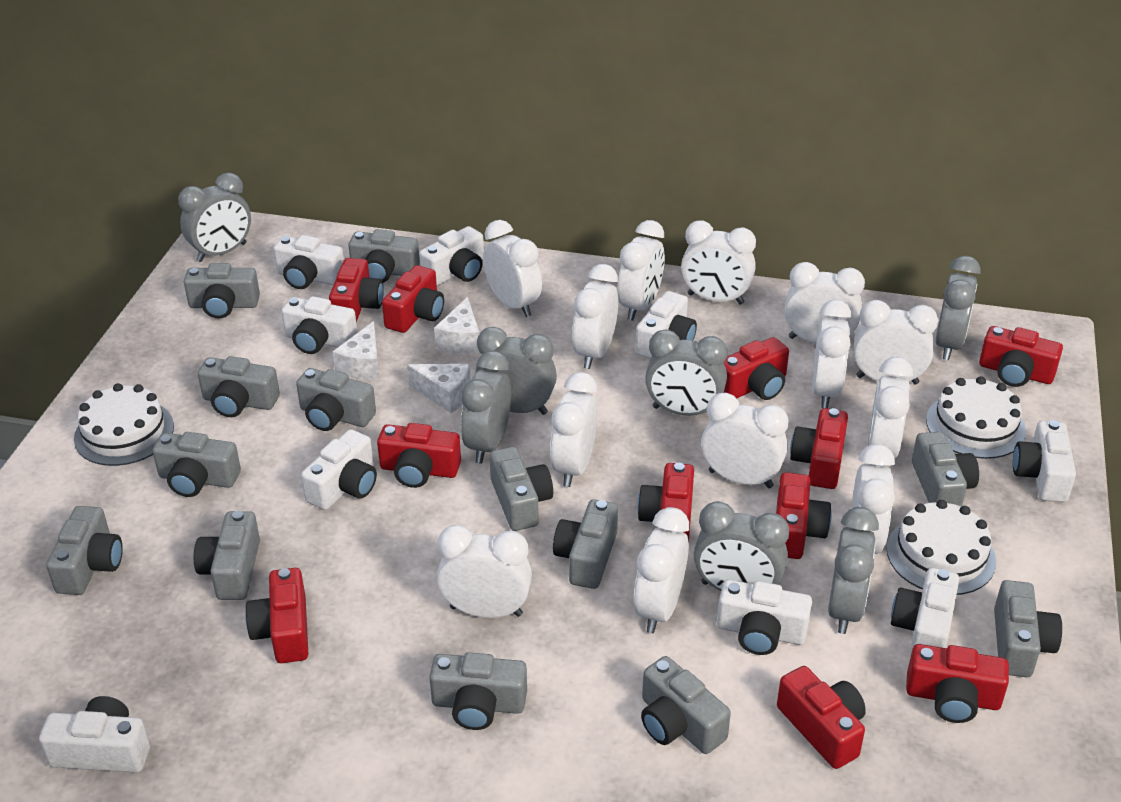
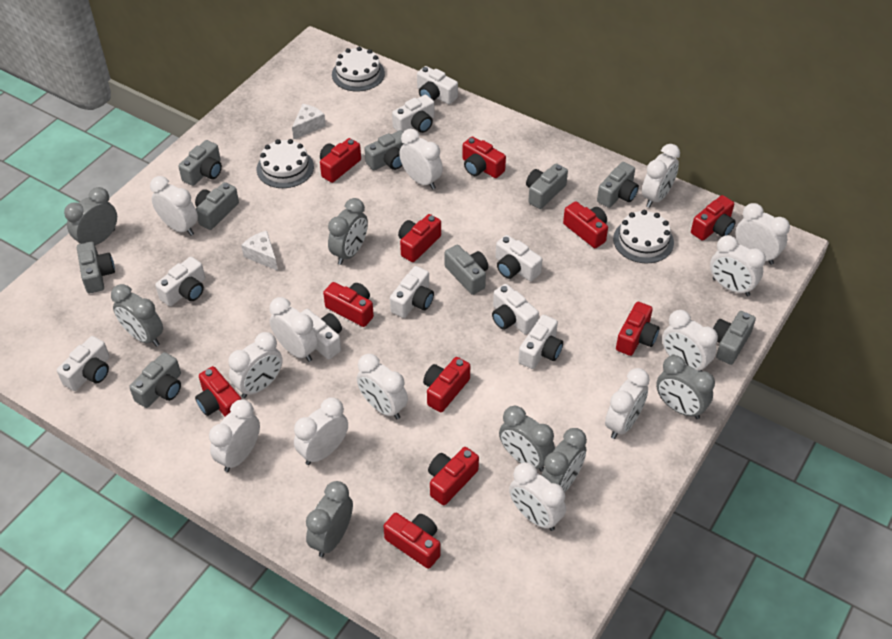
grey camera: 13 -> 9
white cheese: 3 -> 2

